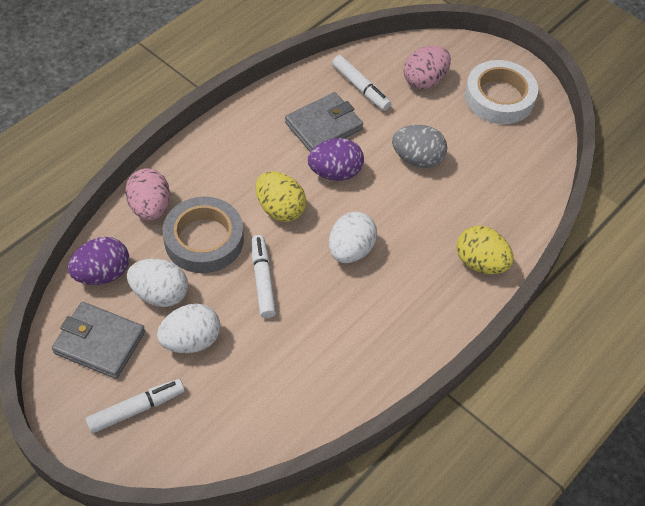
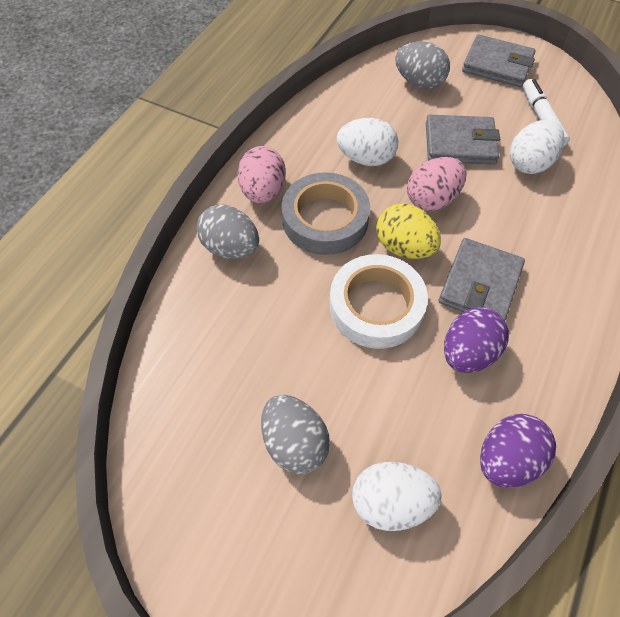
grey egg: 1 -> 3
grey wallet: 2 -> 3
white marker: 3 -> 1
yellow egg: 2 -> 1

